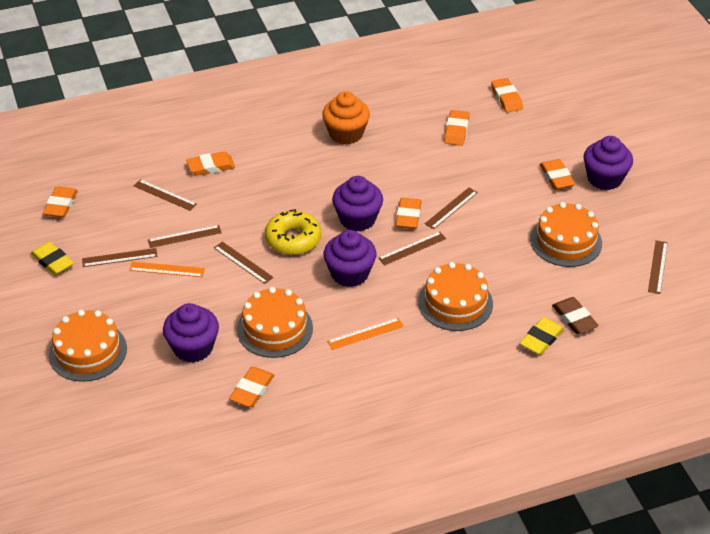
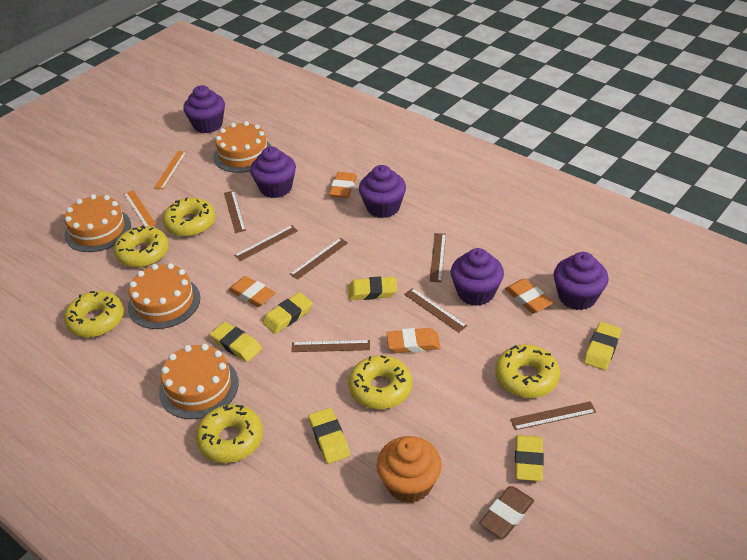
orange eraser: 7 -> 4
purple cupcake: 4 -> 5
yellow donut: 1 -> 6
yellow eraser: 2 -> 6

